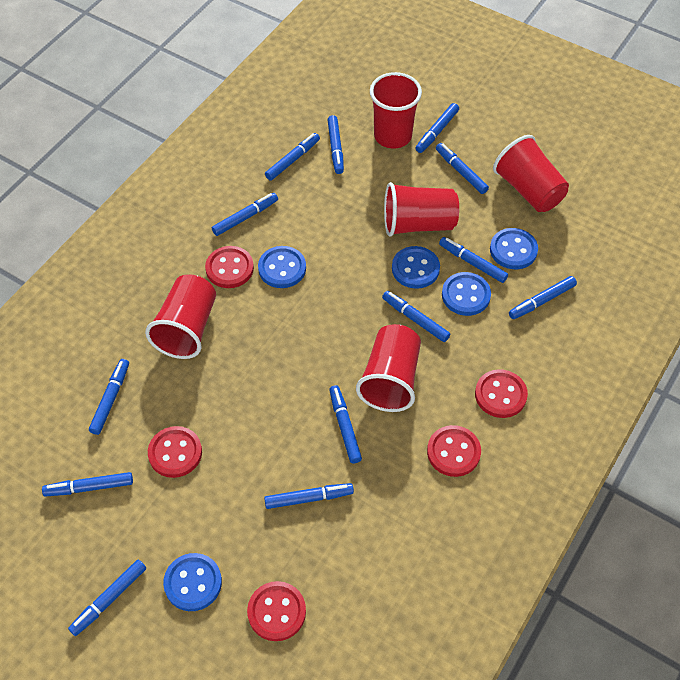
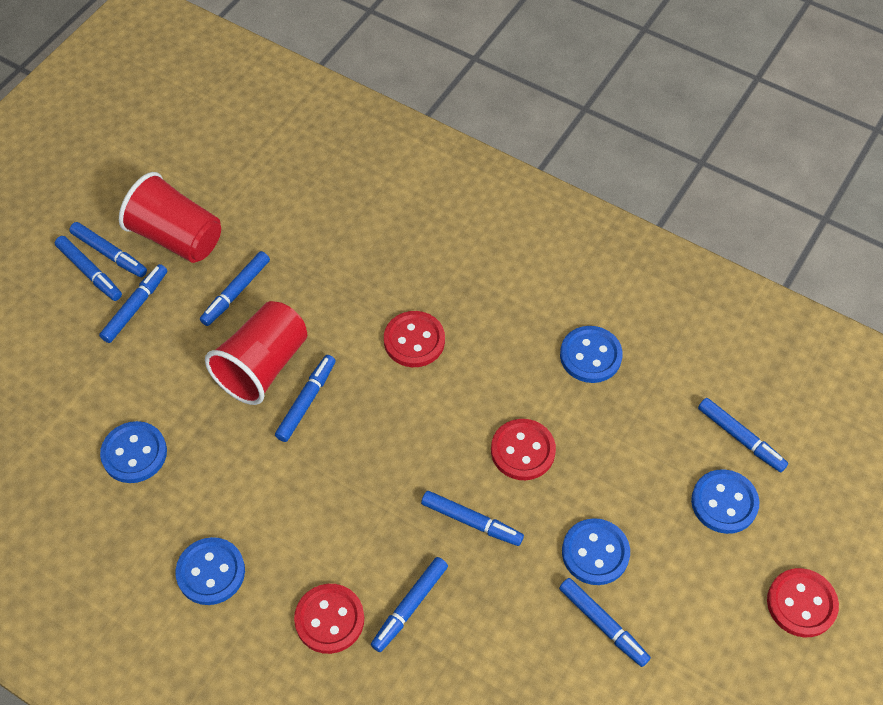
blue marker: 13 -> 9
red button: 5 -> 4
red cup: 5 -> 2

